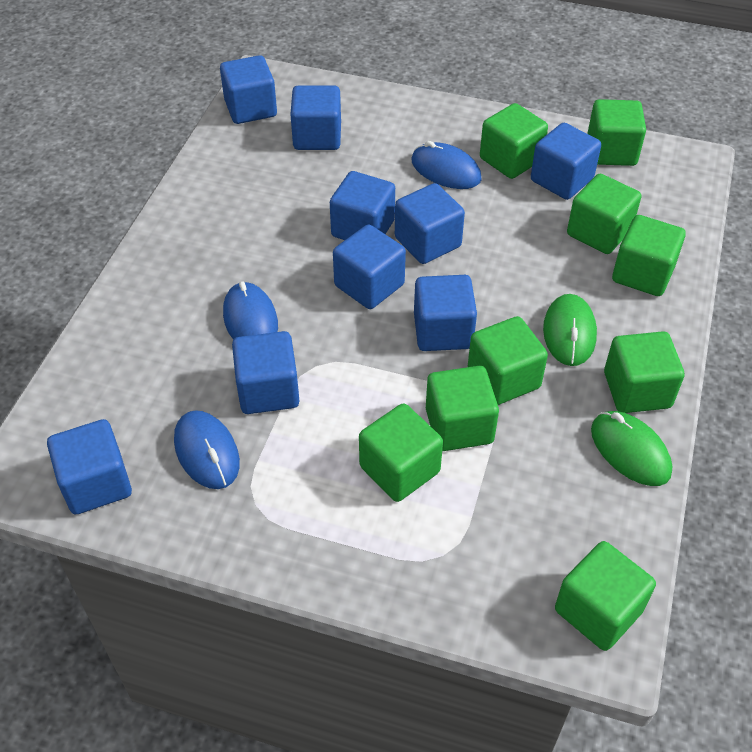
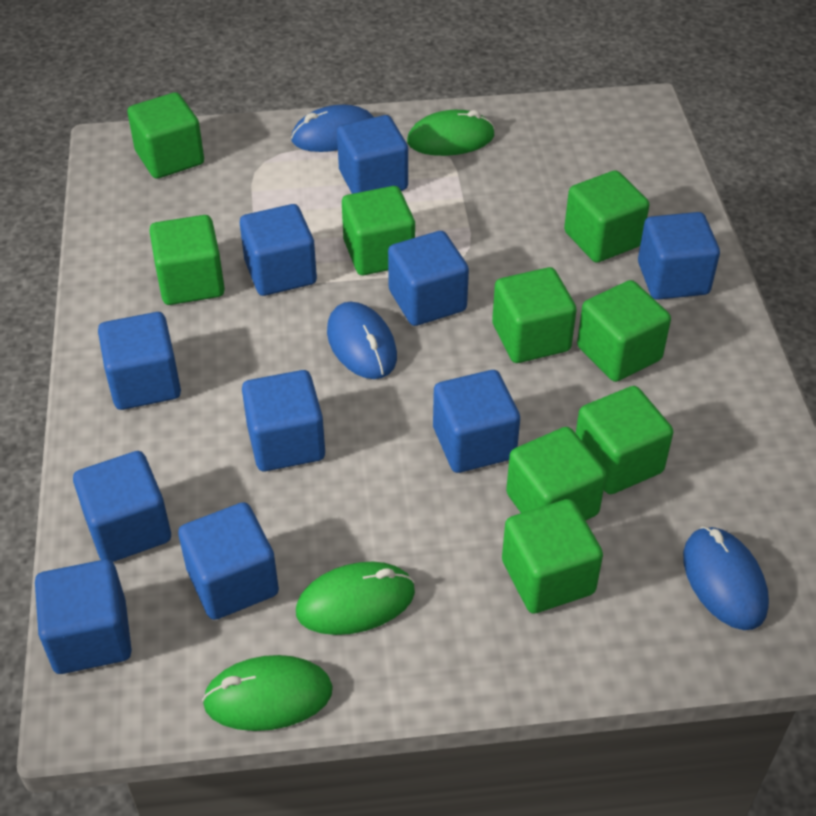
blue cube: 9 -> 10
green mouse: 2 -> 3

